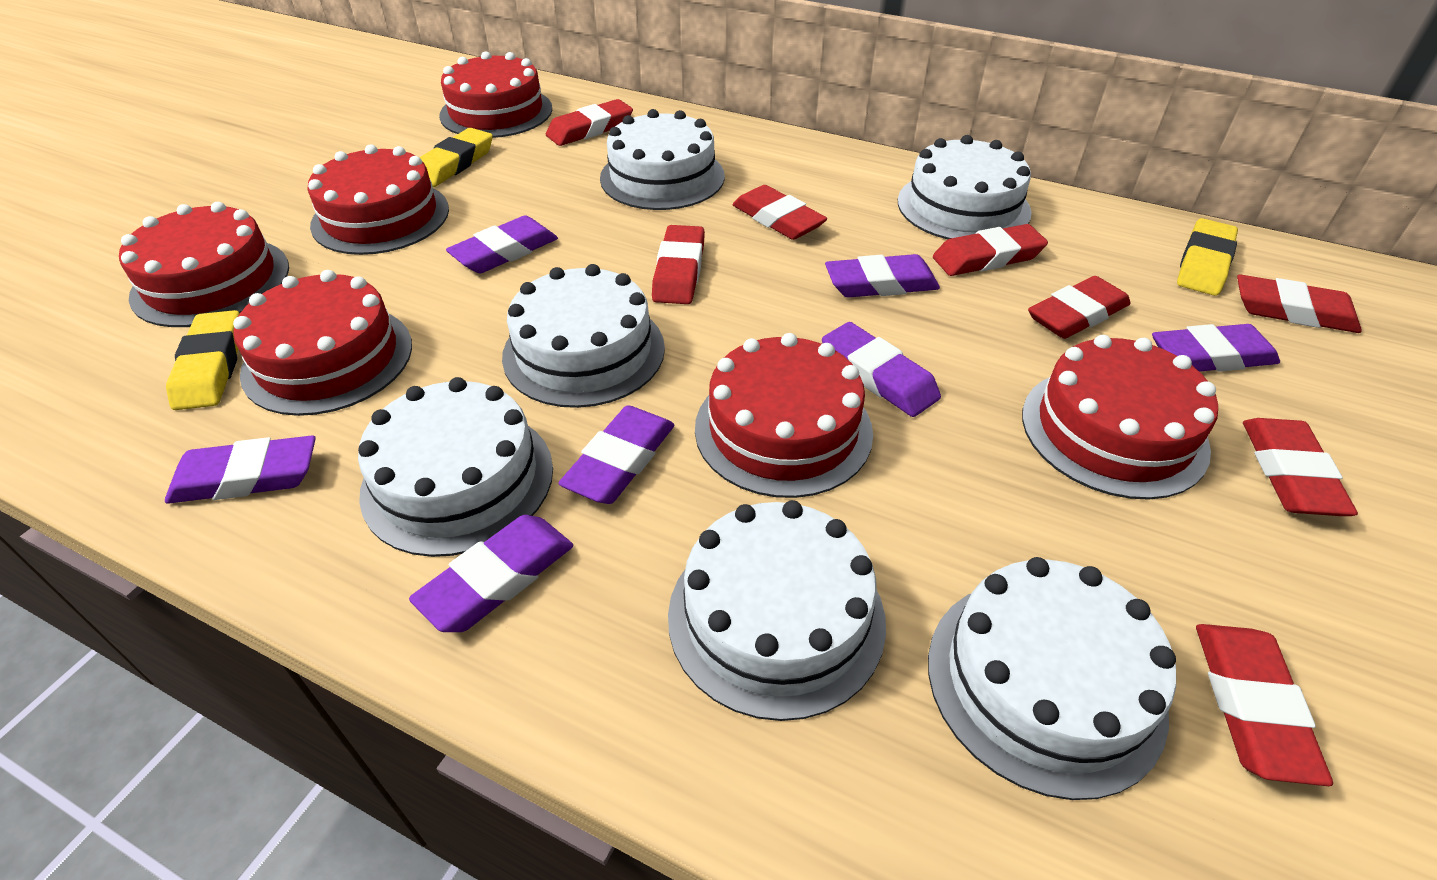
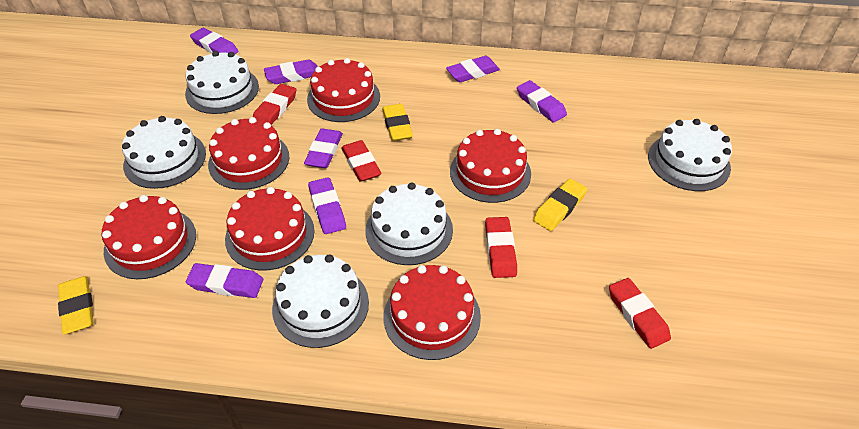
red eraser: 8 -> 4
white cake: 6 -> 5

